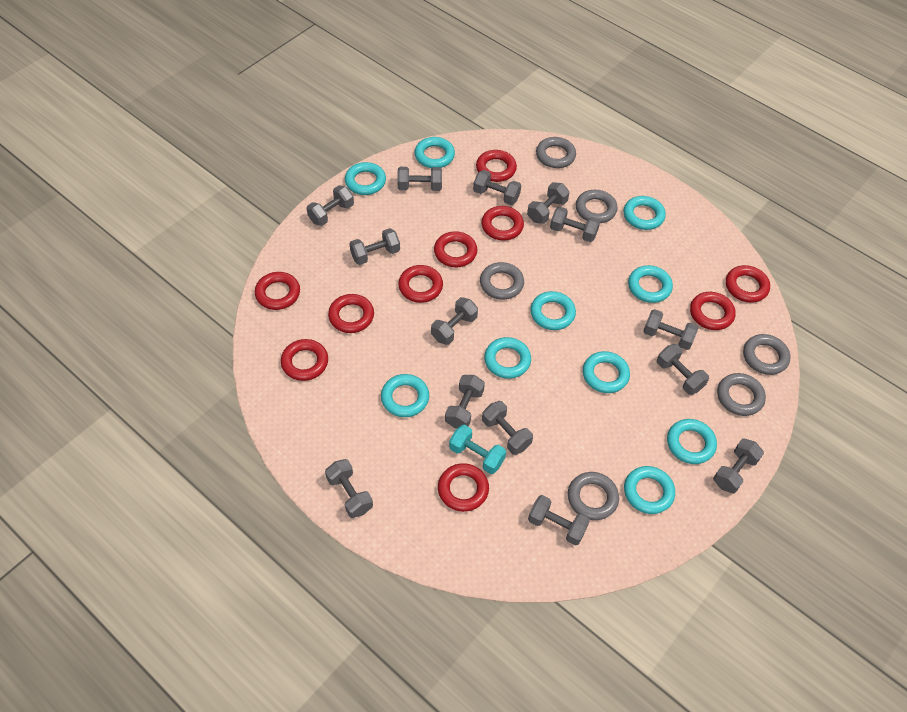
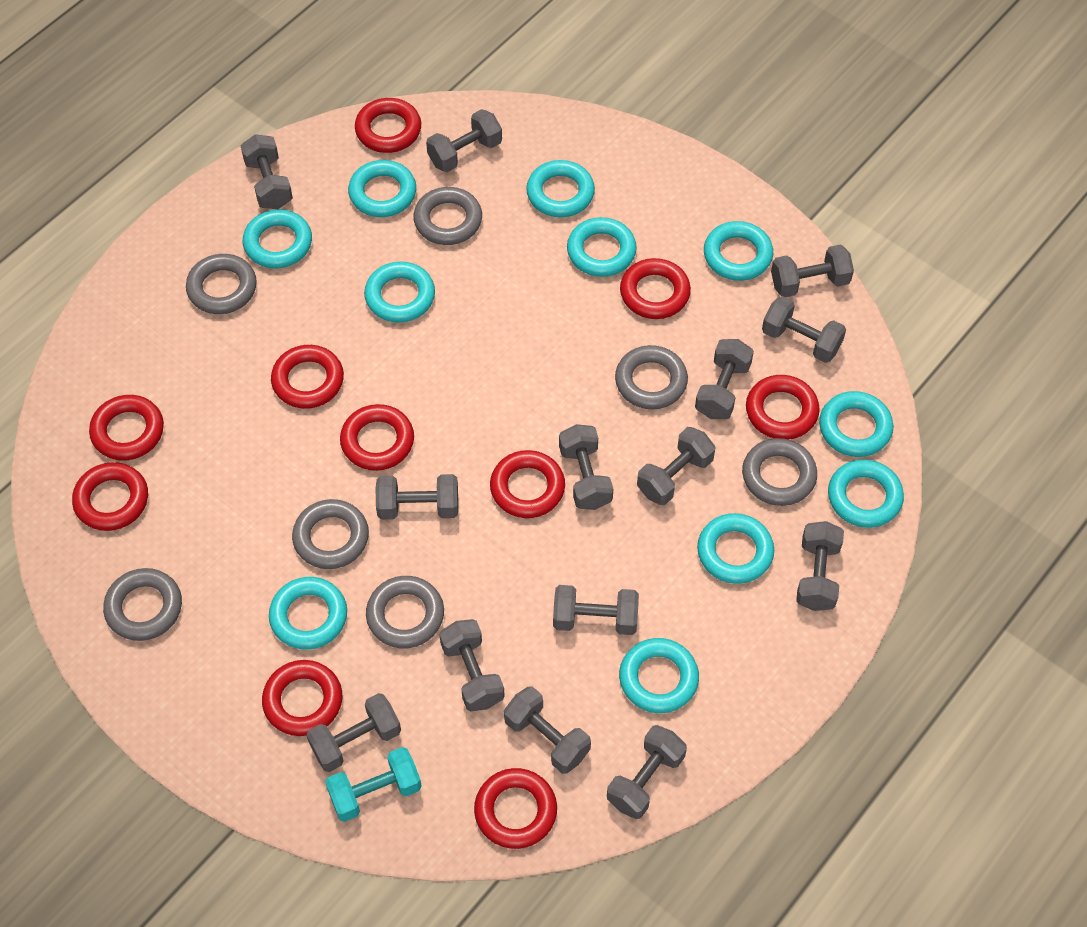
grey ring: 6 -> 7
turquoise ring: 10 -> 11

